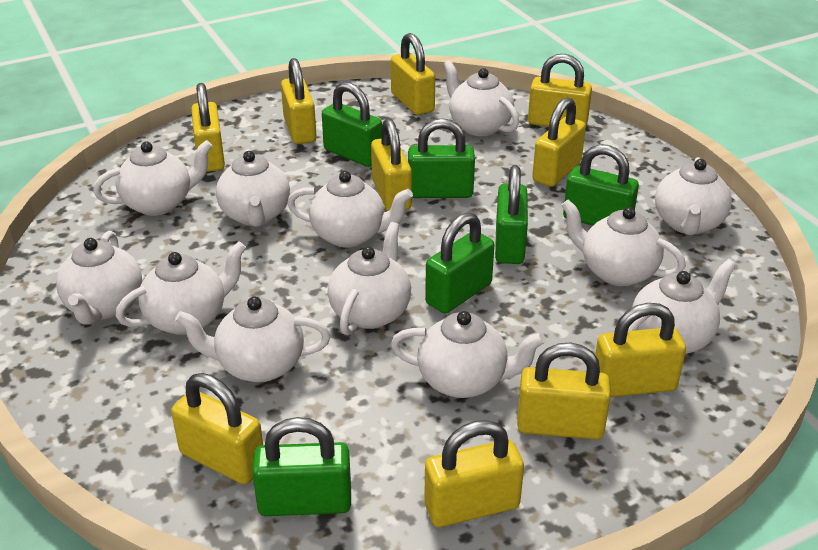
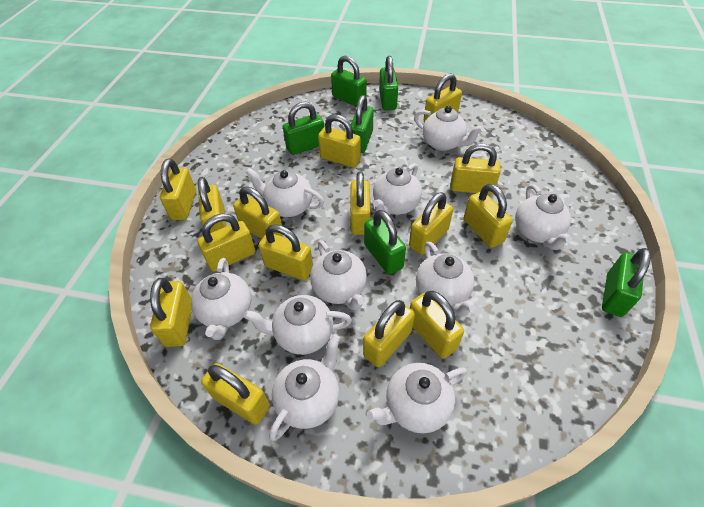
white teapot: 12 -> 10
yellow padlock: 10 -> 15

